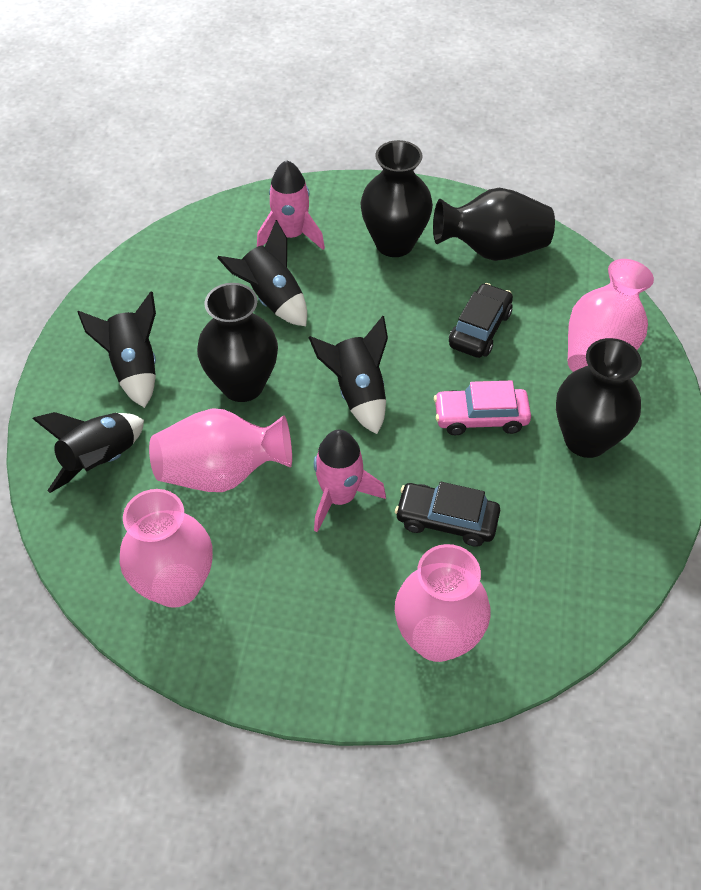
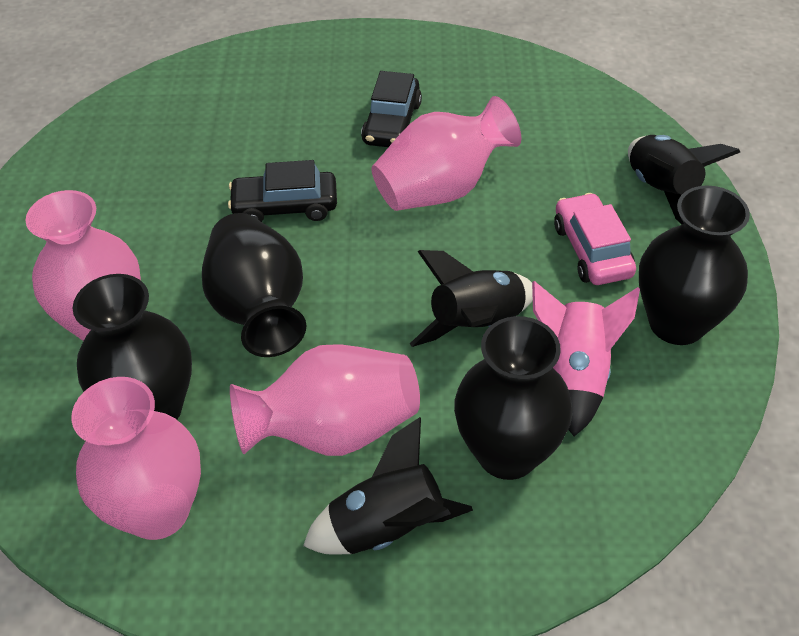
black rocket: 4 -> 3
pink rocket: 2 -> 1

